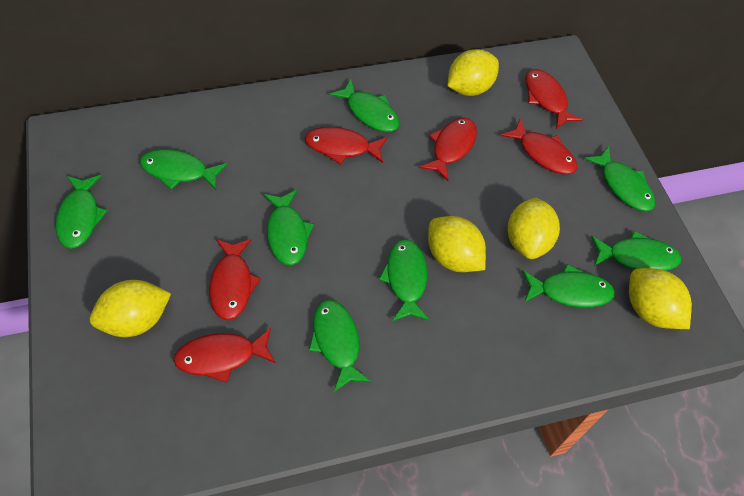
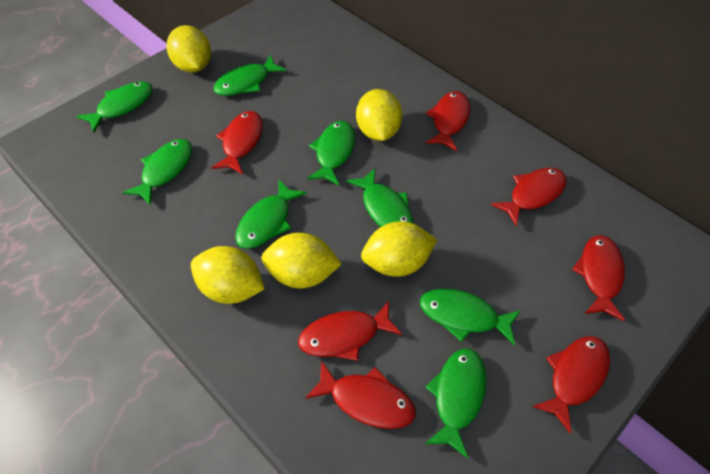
green fish: 9 -> 8
red fish: 6 -> 7

